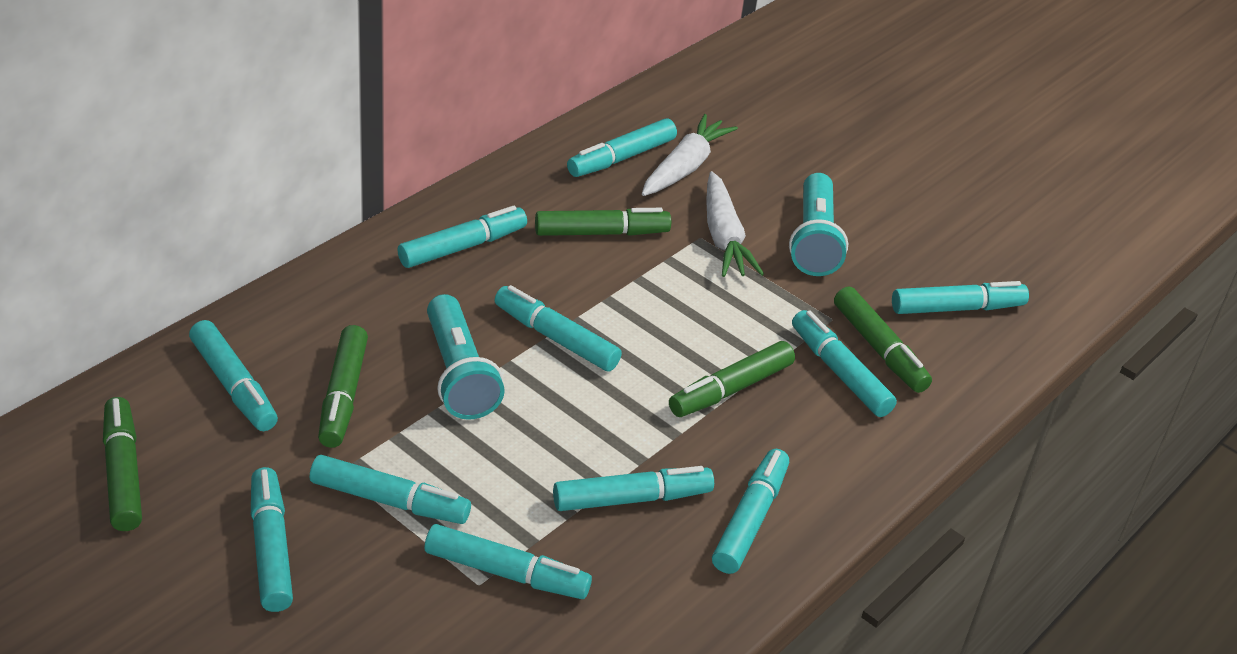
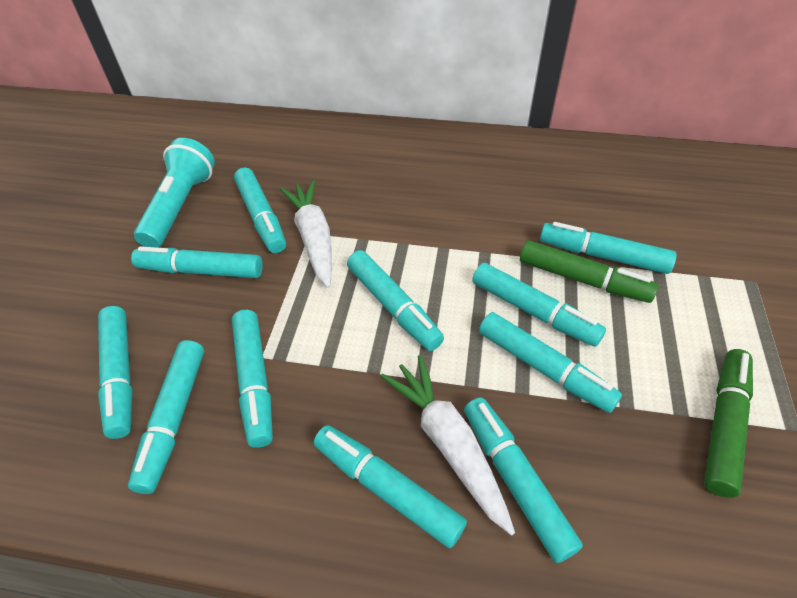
green marker: 5 -> 2
turquoise flashlight: 2 -> 1

